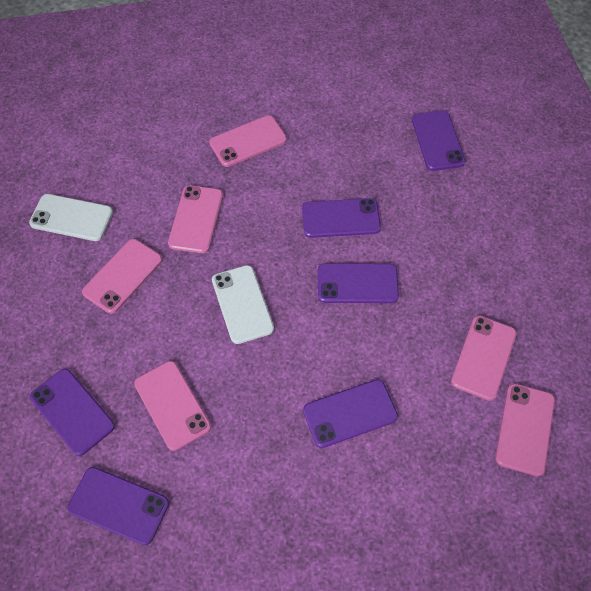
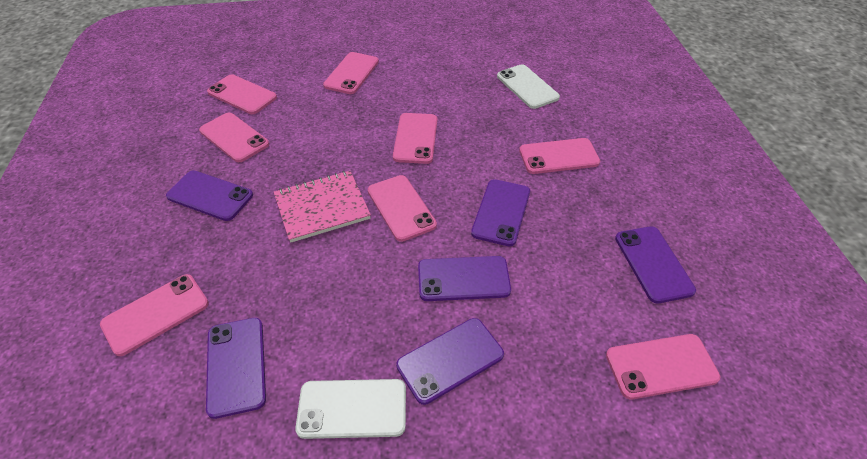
pink notebook: 0 -> 1
pink phone: 6 -> 8

